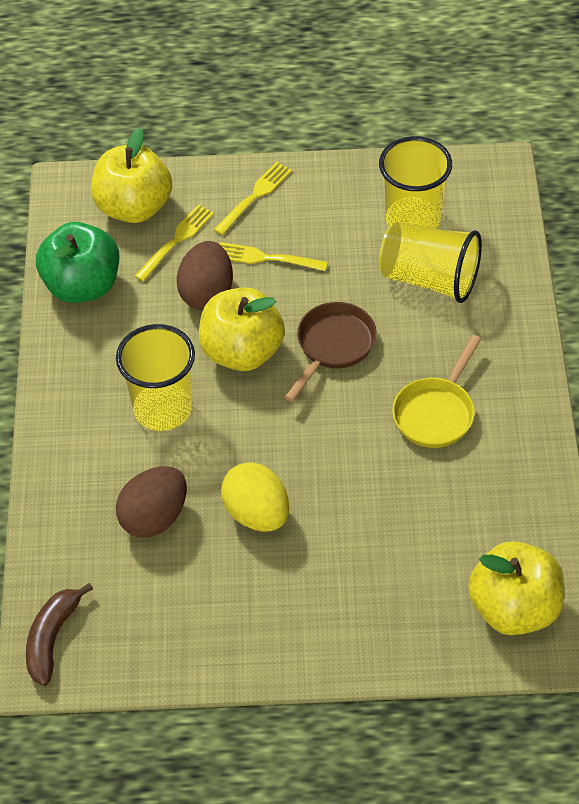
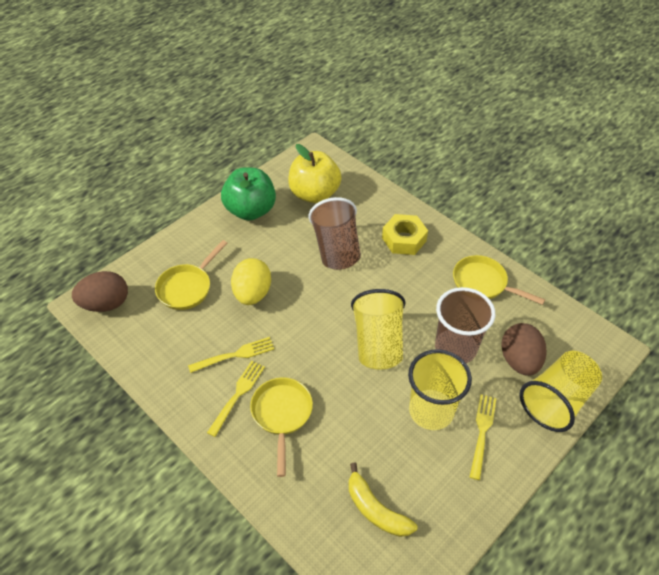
brown banana: 1 -> 0
brown cup: 0 -> 2
brown pan: 1 -> 0
yellow apple: 3 -> 1
yellow banana: 0 -> 1
yellow nut: 0 -> 1
yellow pan: 1 -> 3

